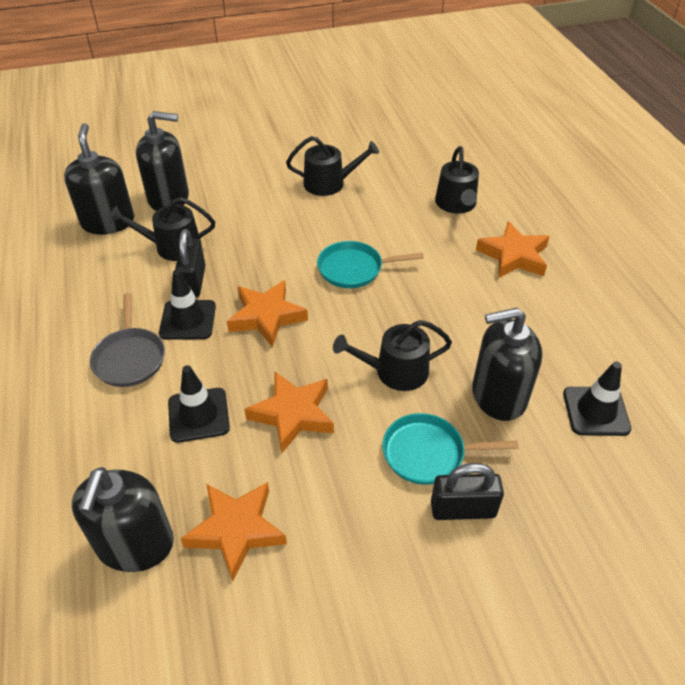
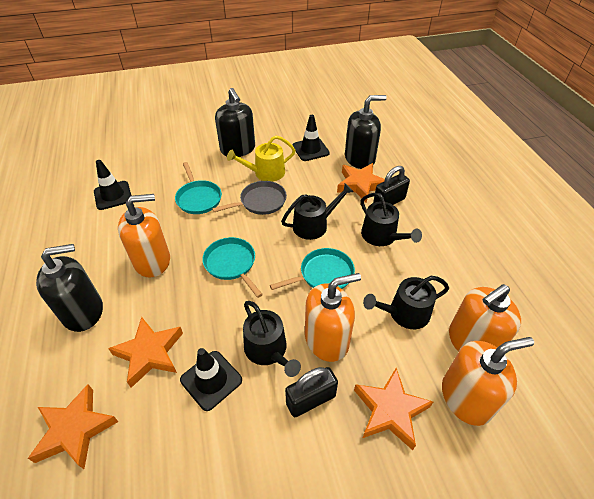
black soap dispenser: 4 -> 3
orange soap dispenser: 0 -> 4
turquoise pan: 2 -> 3
yellow watering can: 0 -> 1

